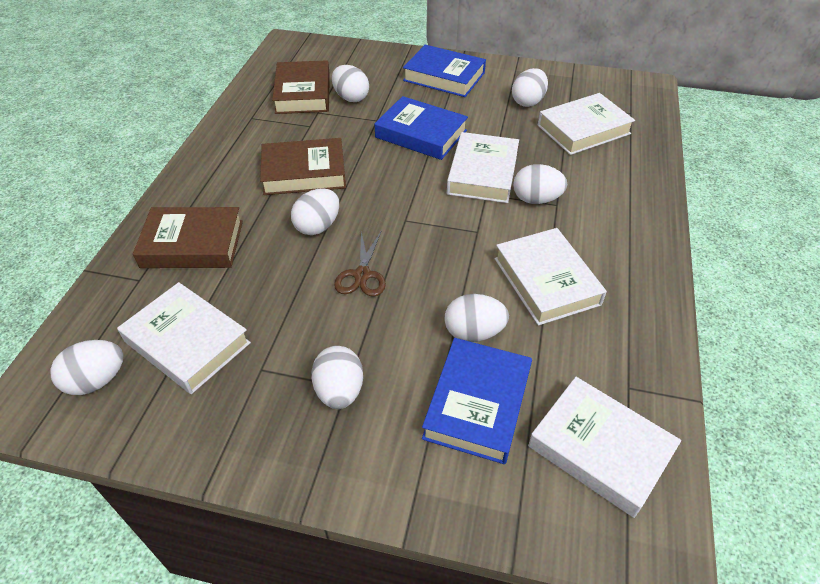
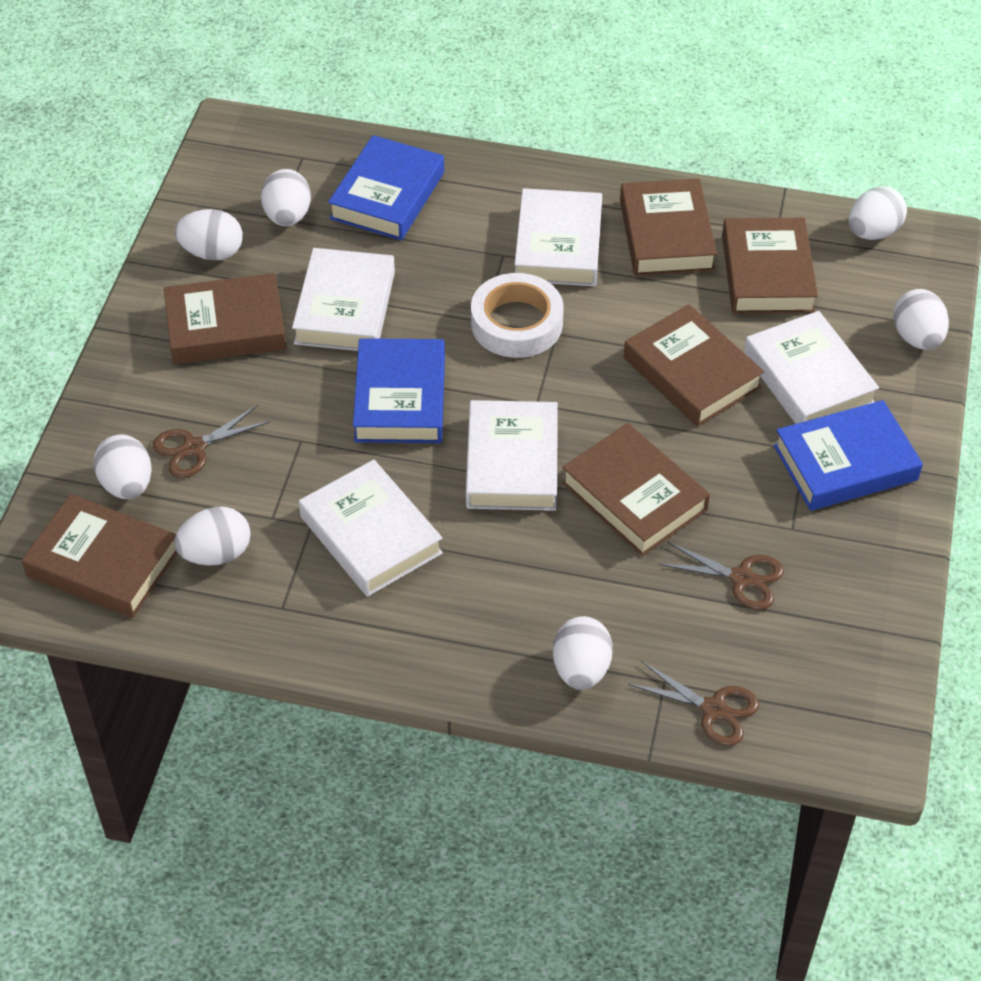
brown book: 3 -> 6
brown scissors: 1 -> 3
white tape: 0 -> 1

